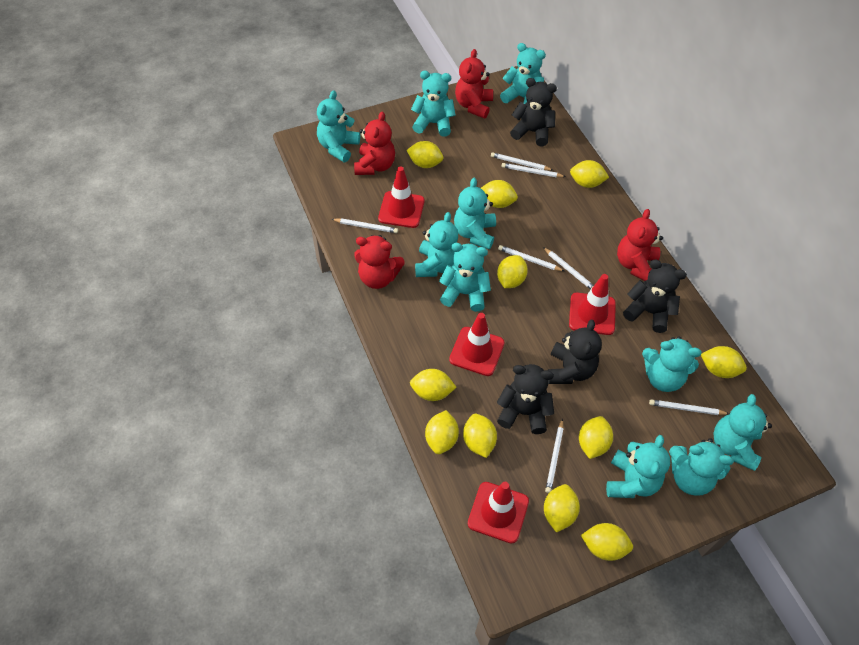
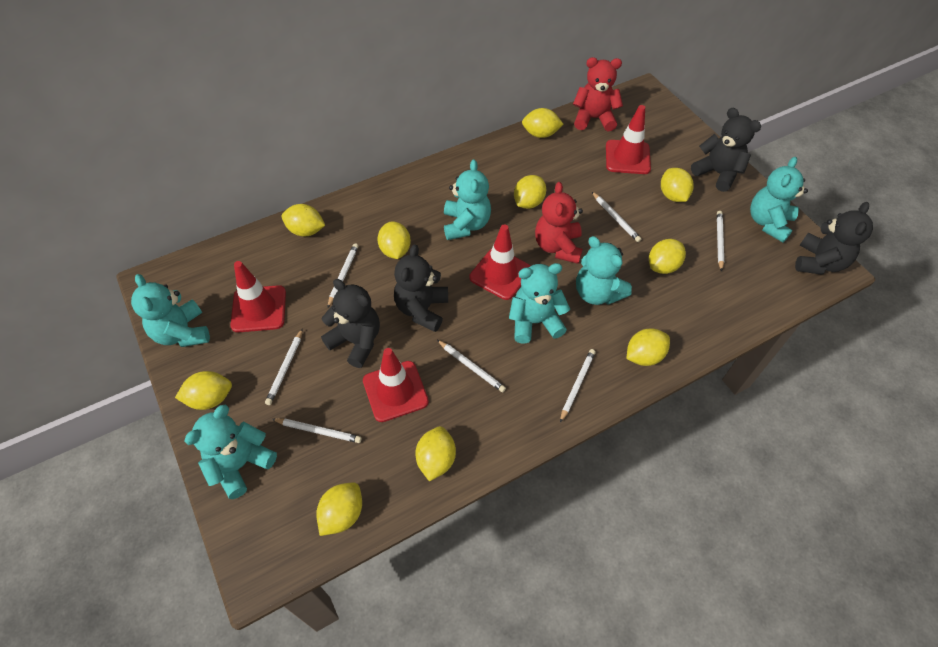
red teddy bear: 4 -> 2
turquoise teddy bear: 10 -> 6
yellow lemon: 11 -> 10

